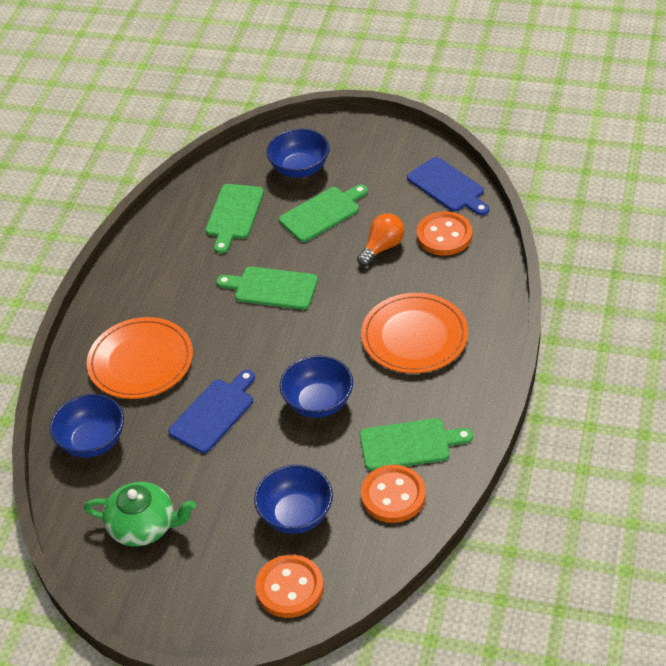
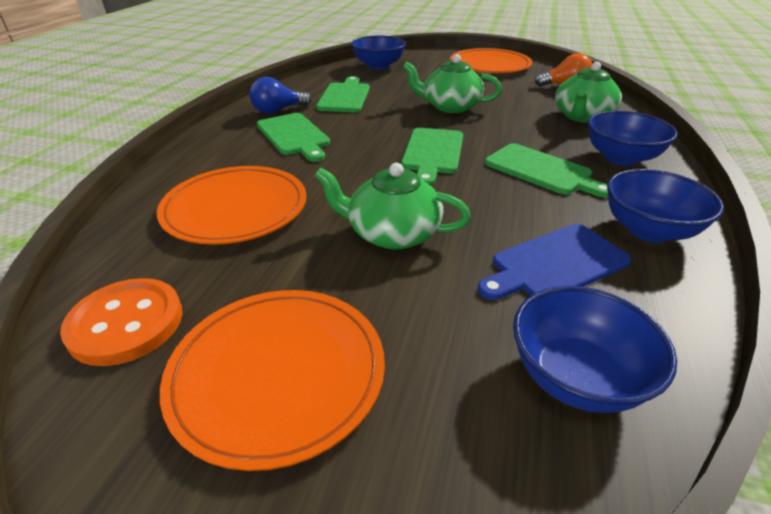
blue cutting board: 2 -> 1
blue light bulb: 0 -> 1
green teapot: 1 -> 3
orange button: 3 -> 1
orange plate: 2 -> 3

